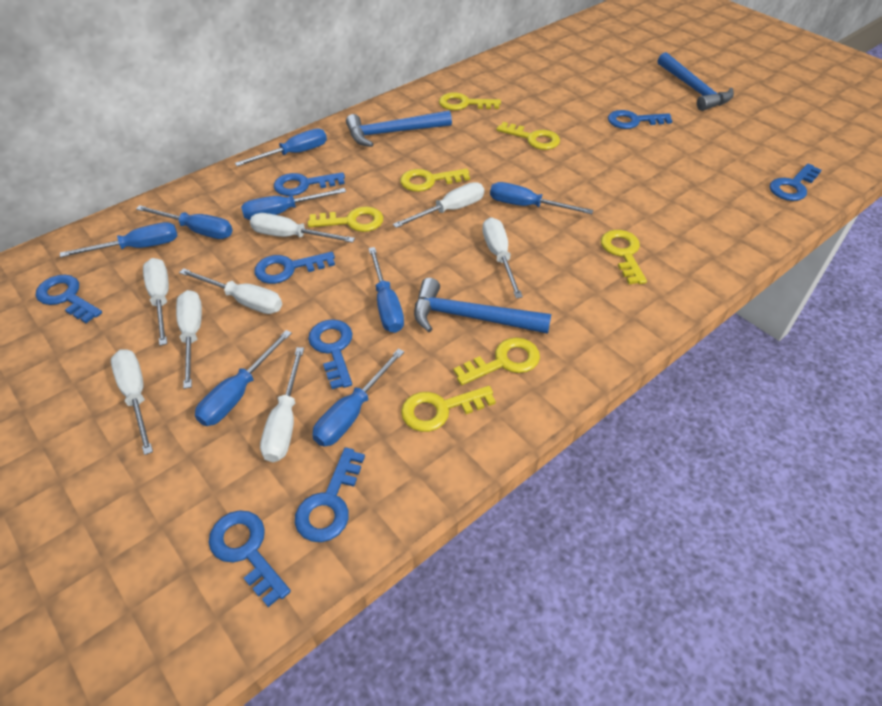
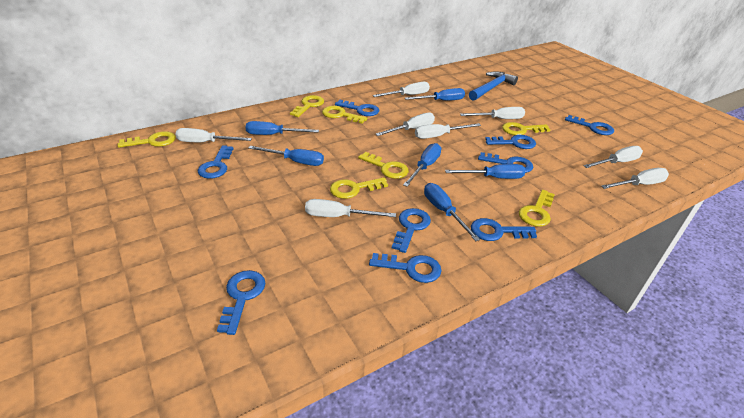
blue hammer: 3 -> 1
blue key: 8 -> 9
blue screwdriver: 8 -> 6

